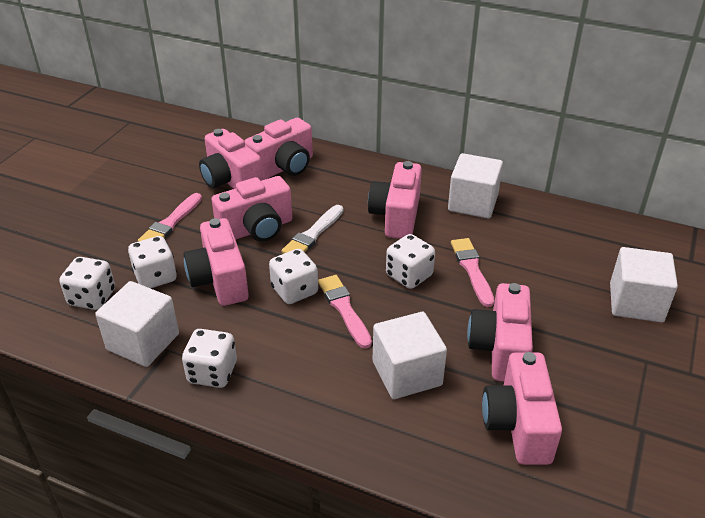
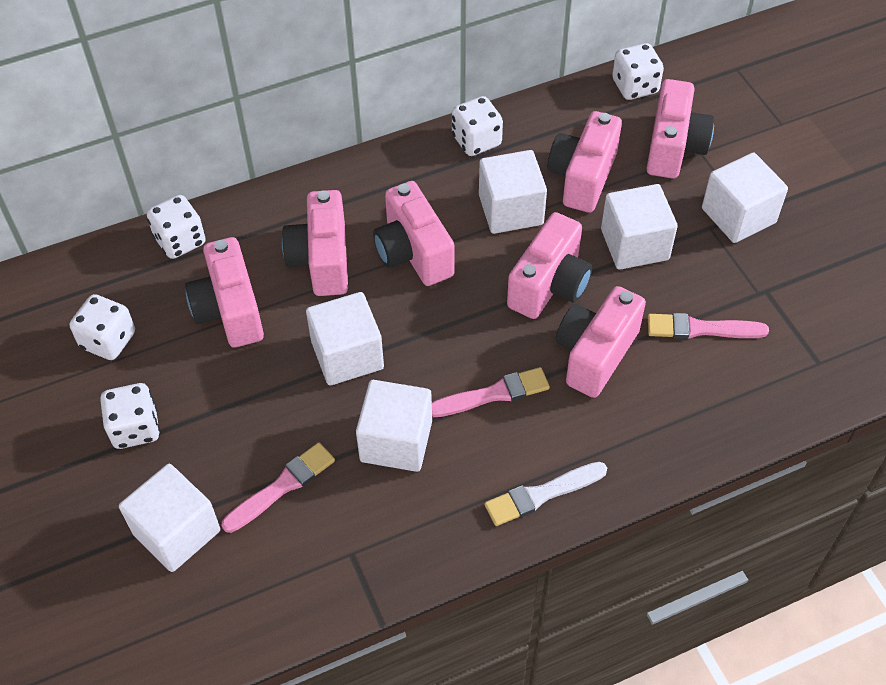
white cube: 4 -> 6

